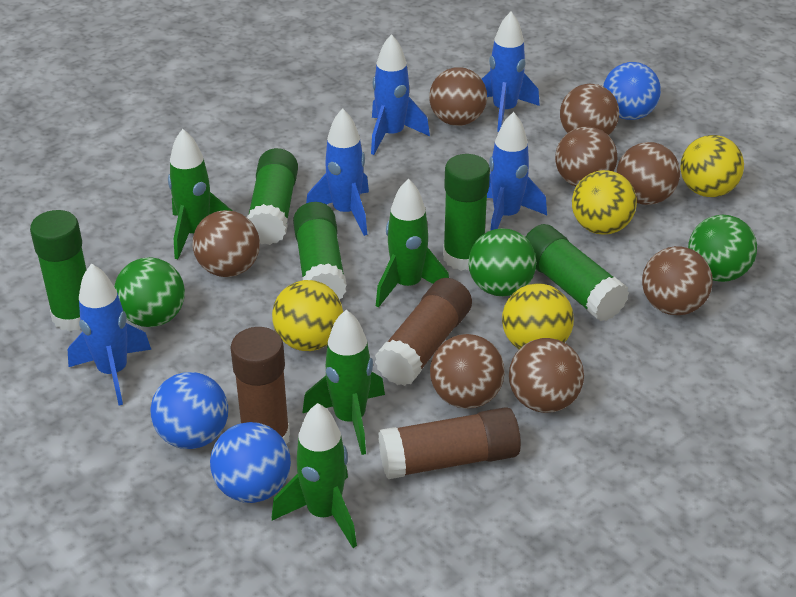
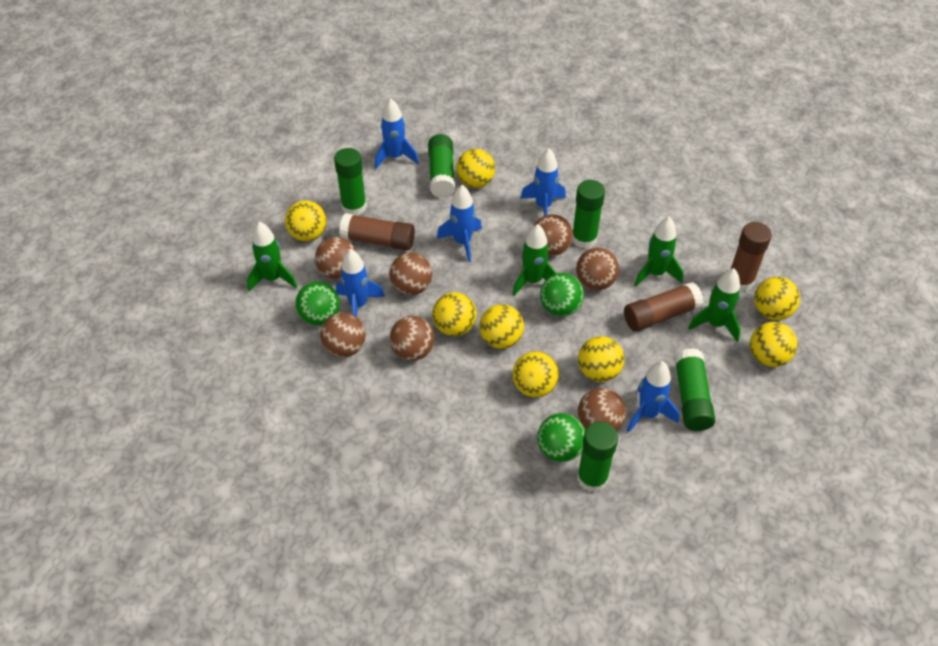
blue ball: 3 -> 0
brown ball: 8 -> 7
yellow ball: 4 -> 8

